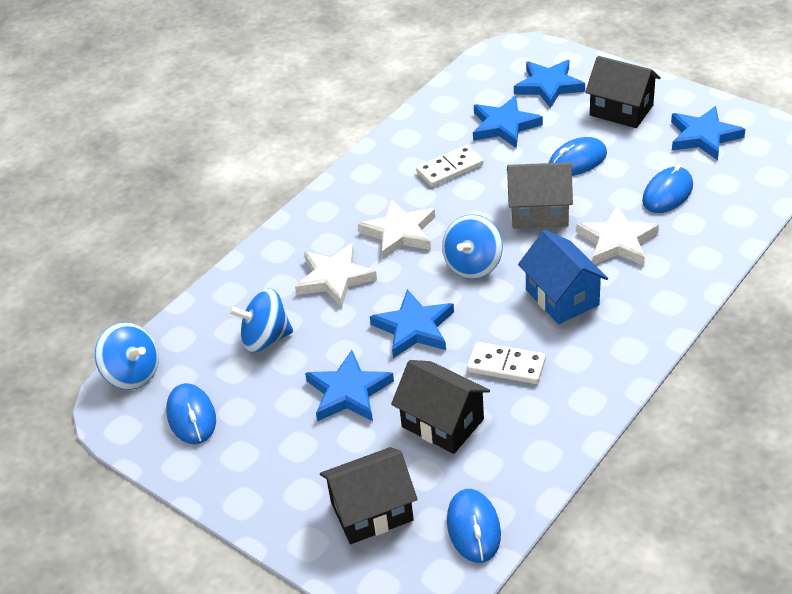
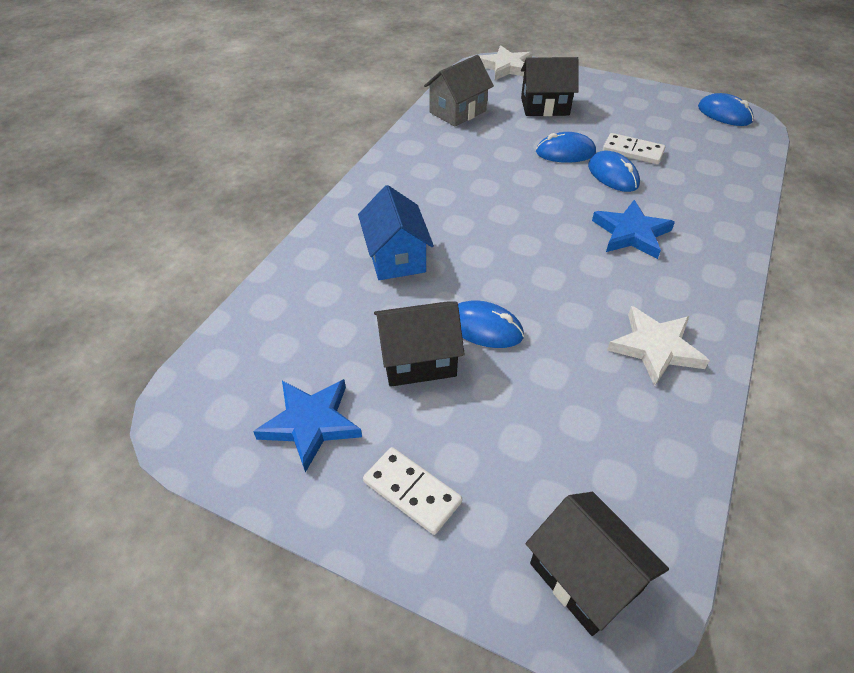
blue spinning top: 3 -> 0
blue star: 5 -> 2
white star: 3 -> 2

